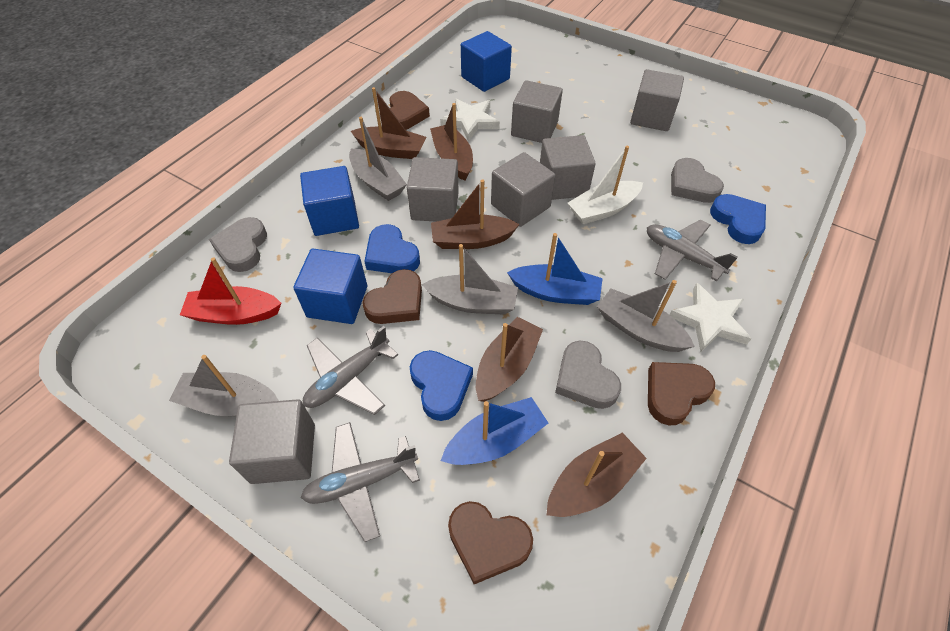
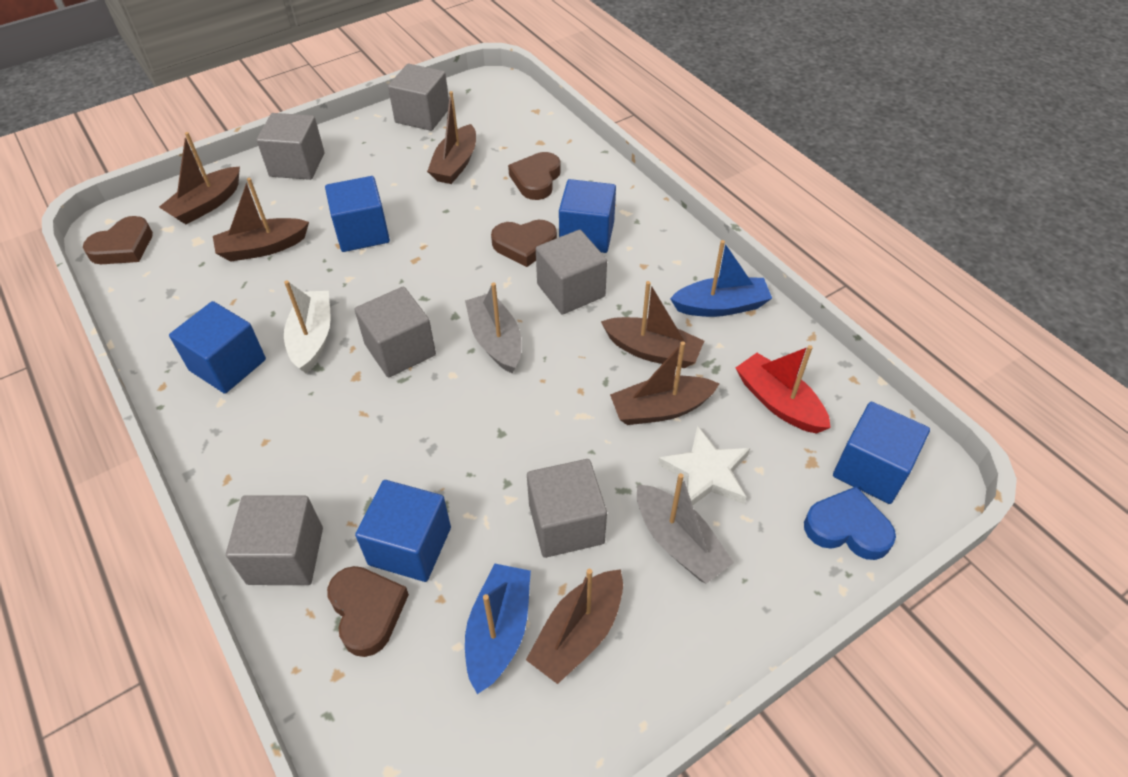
blue cube: 3 -> 5
blue heart: 3 -> 1
brown boat: 5 -> 6
grey boat: 4 -> 2
grey heart: 3 -> 0
grey plane: 3 -> 0
white star: 2 -> 1

